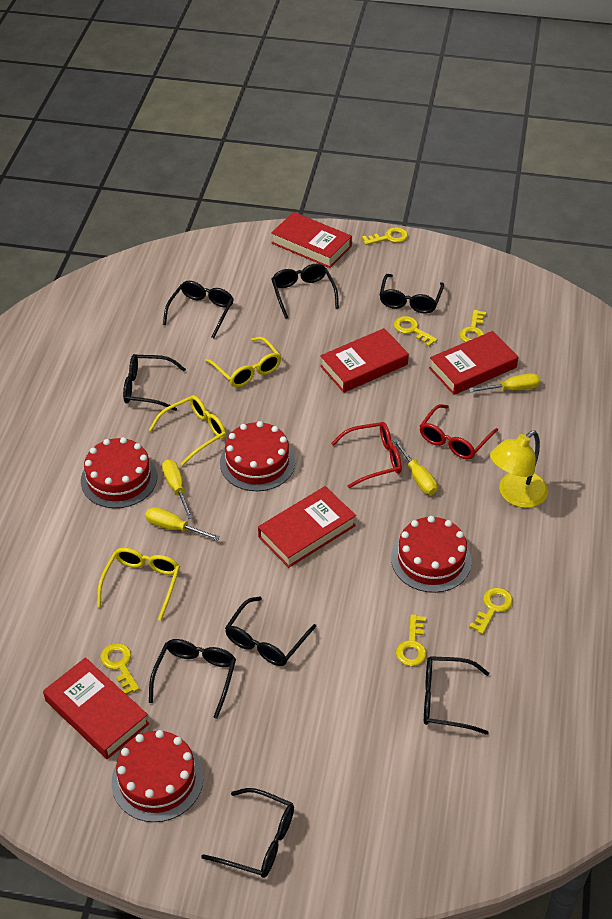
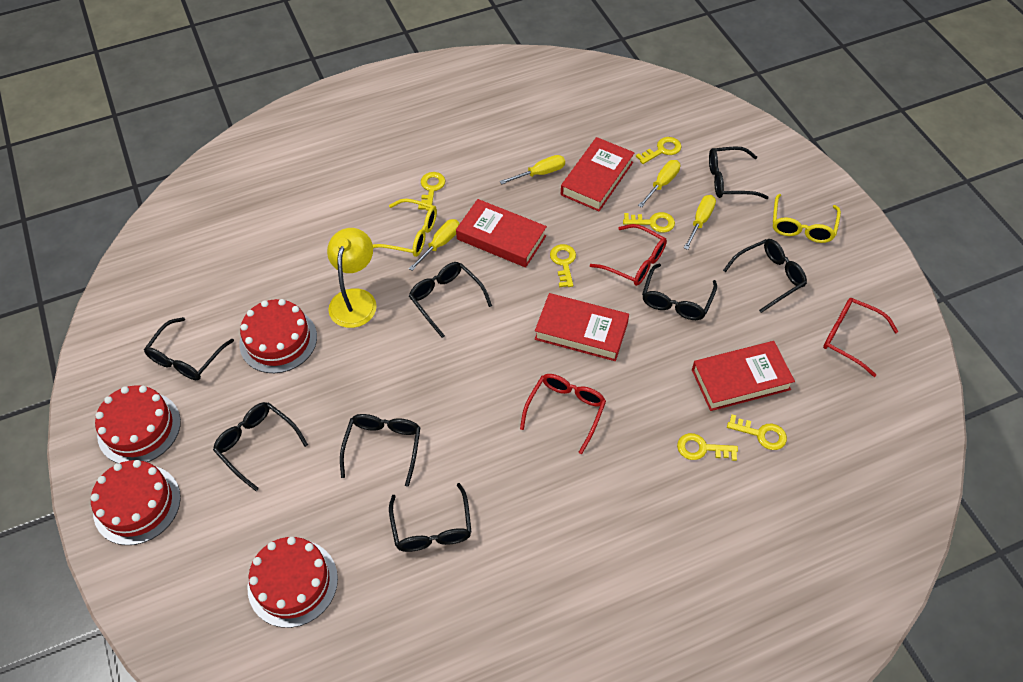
red book: 5 -> 4
red glasses: 2 -> 3
yellow glasses: 3 -> 2

